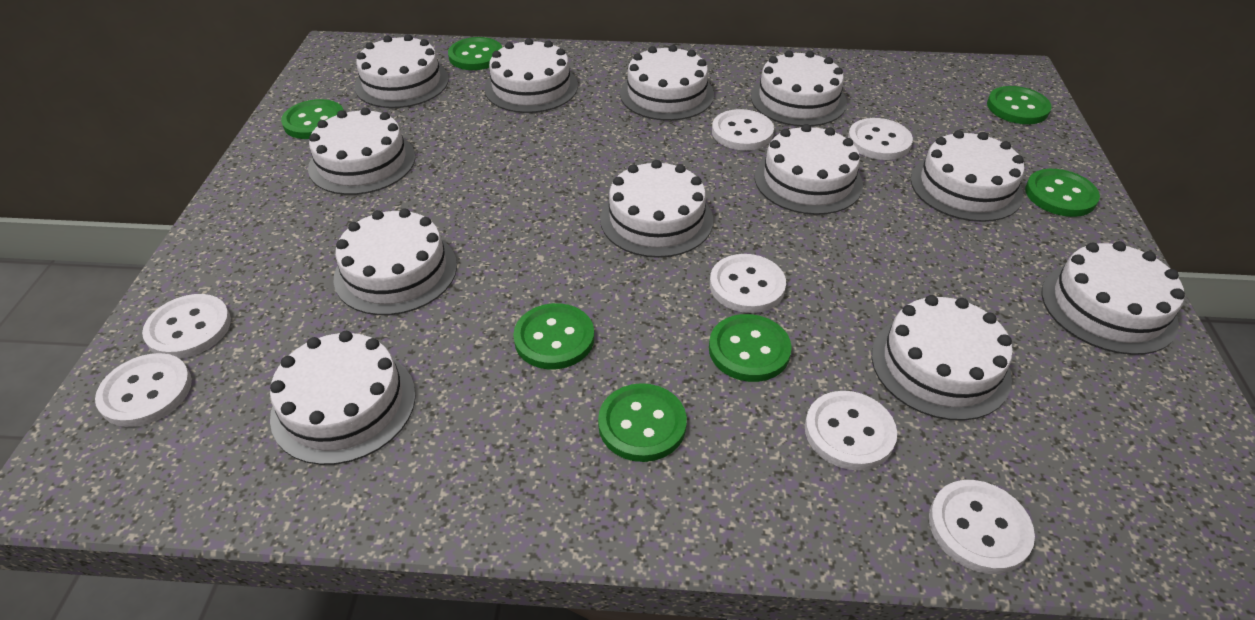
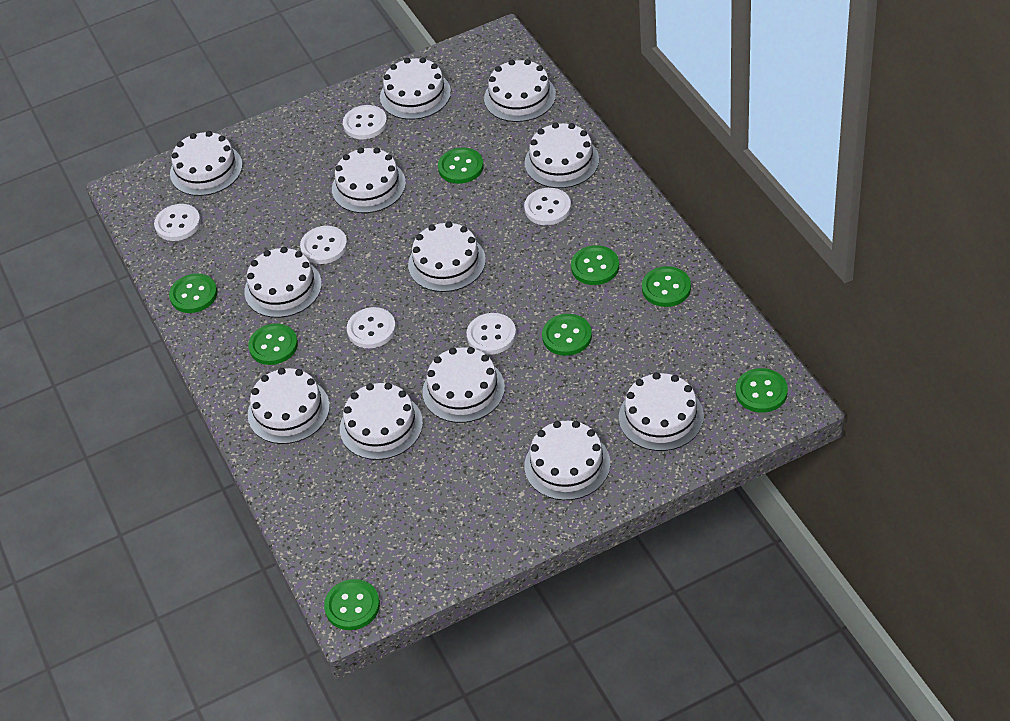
green button: 7 -> 8
white button: 7 -> 6

